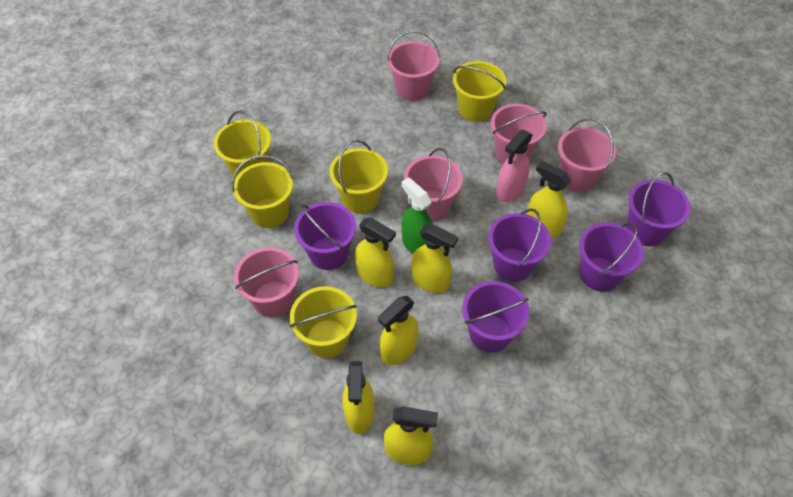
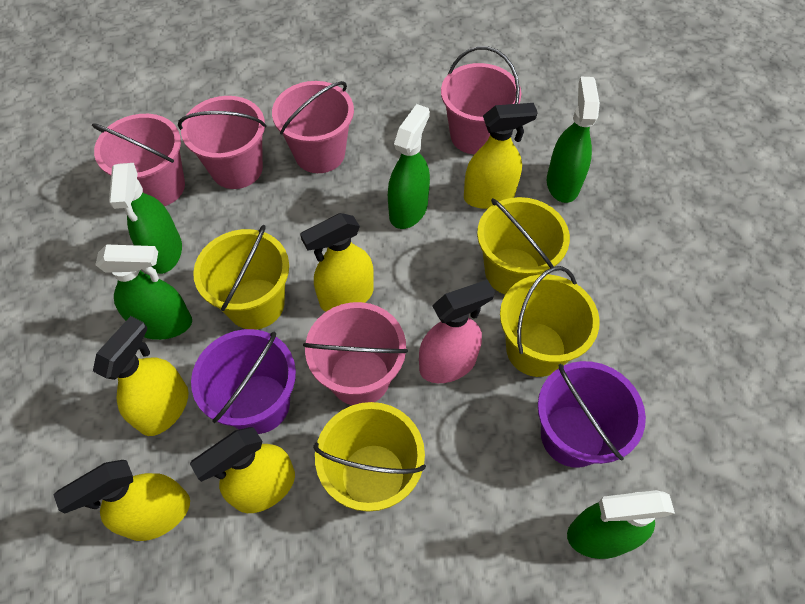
green spray bottle: 1 -> 5
purple bucket: 5 -> 2
yellow bucket: 5 -> 4
yellow spray bottle: 6 -> 5

